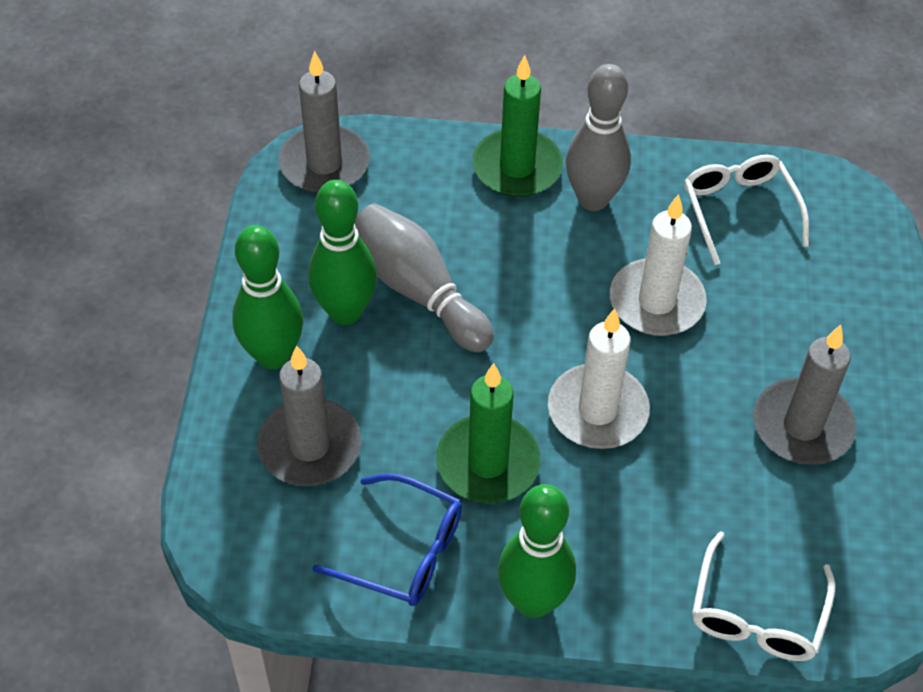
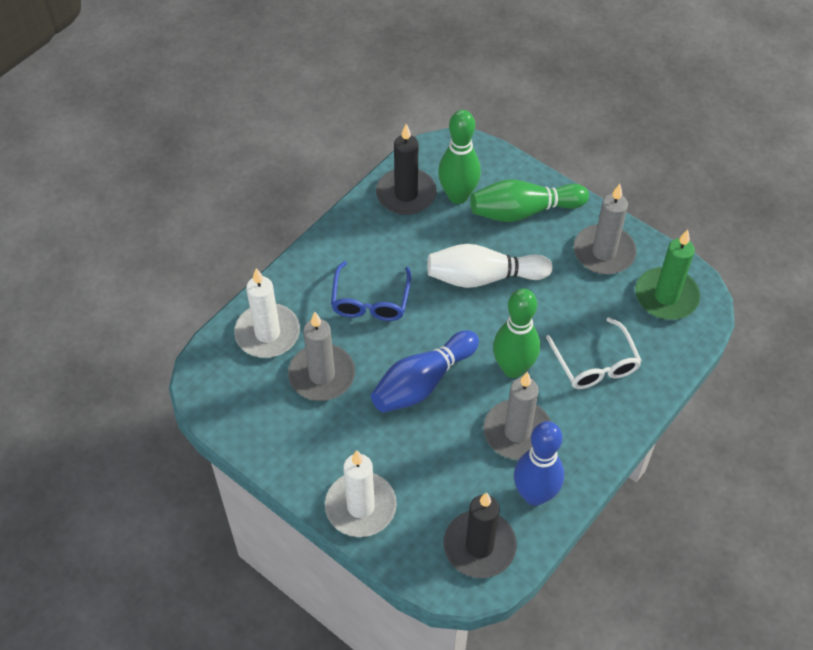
black candle: 0 -> 2
blue bowling pin: 0 -> 2
green candle: 2 -> 1
grey bowling pin: 2 -> 0
white bowling pin: 0 -> 1
white glasses: 2 -> 1

